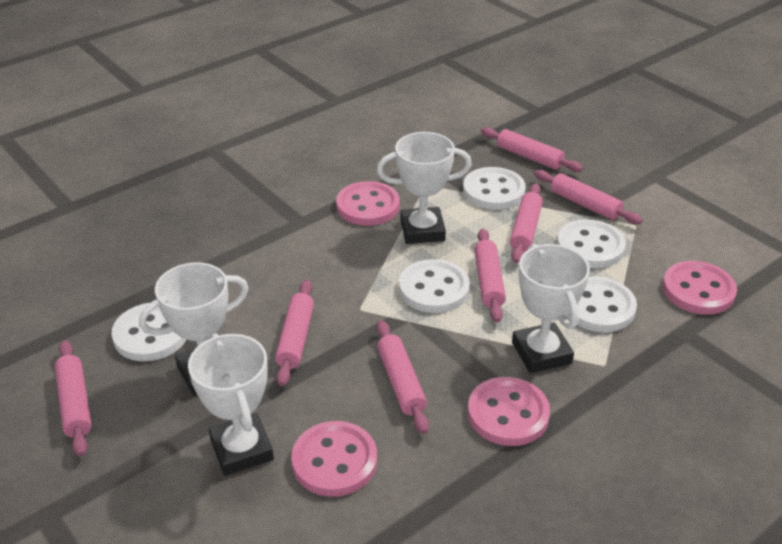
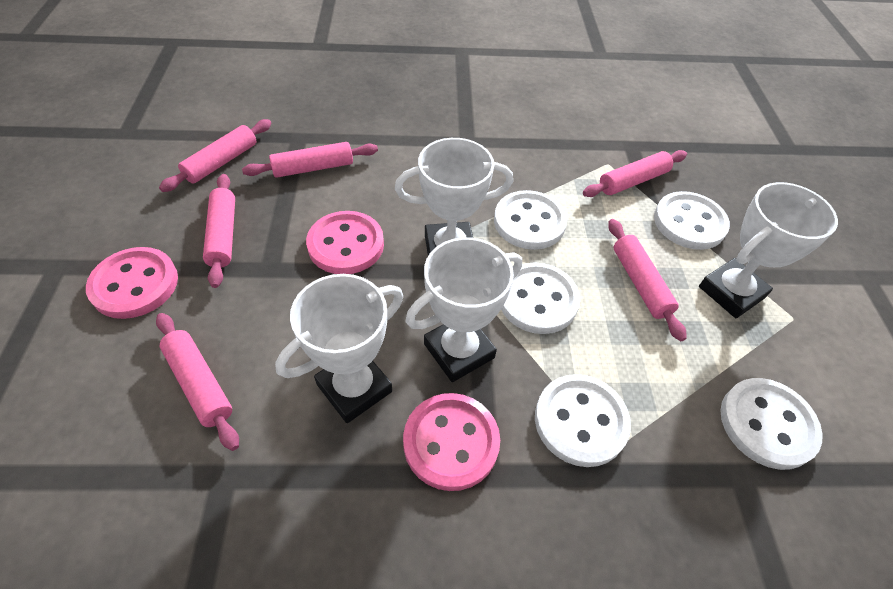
pink button: 4 -> 3
pink rolling pin: 7 -> 6

